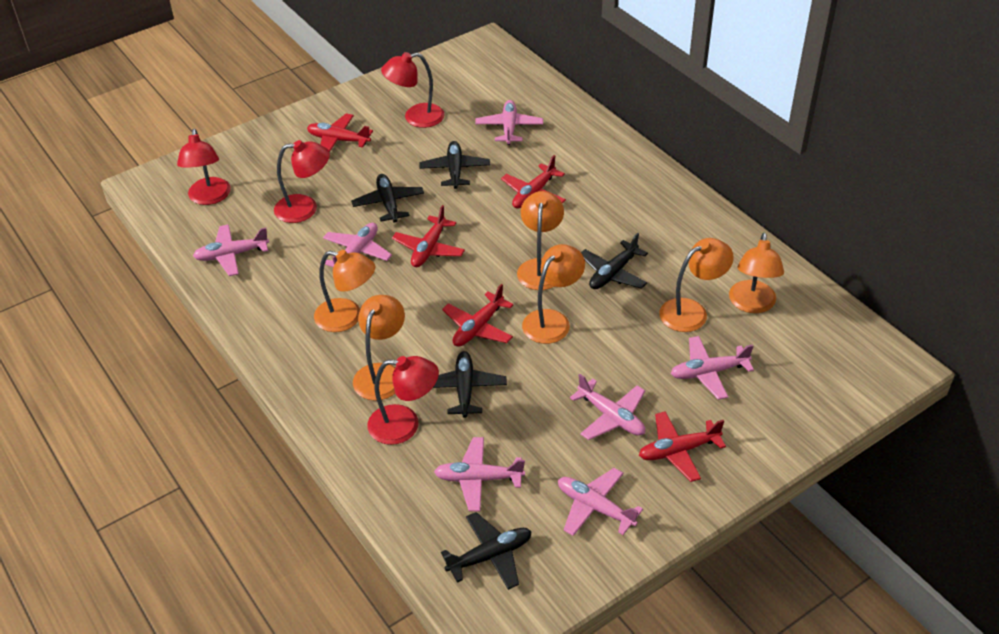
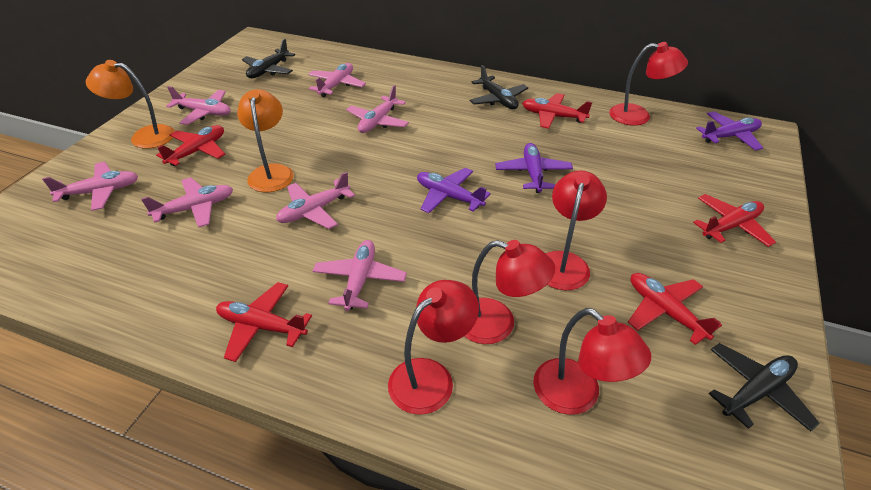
black plane: 5 -> 3
orange lamp: 6 -> 2
purple plane: 0 -> 3
red lamp: 4 -> 5

